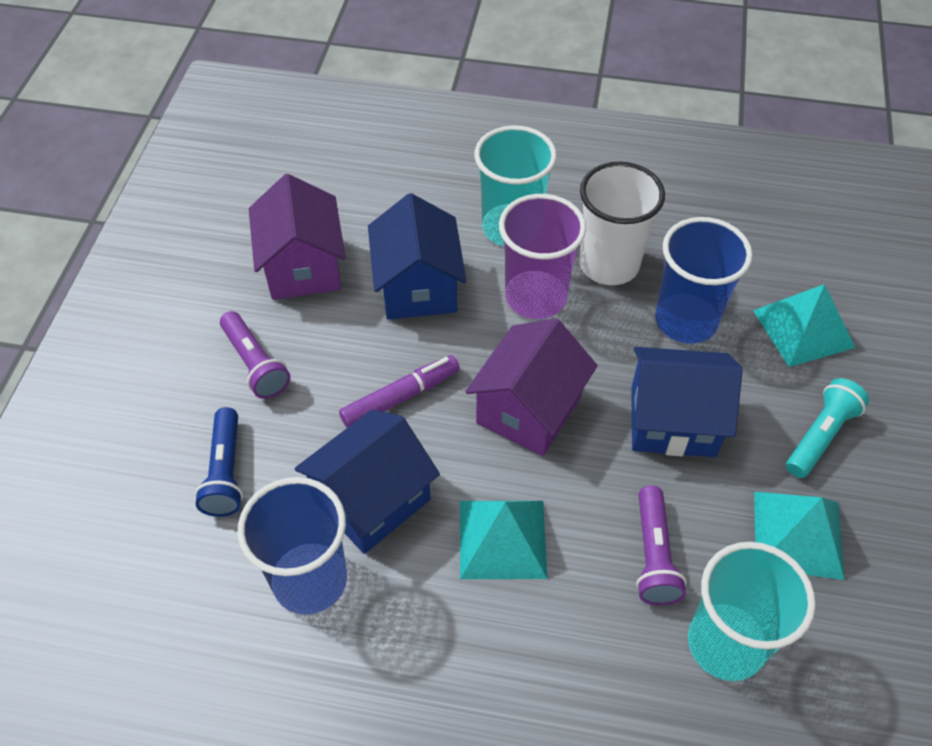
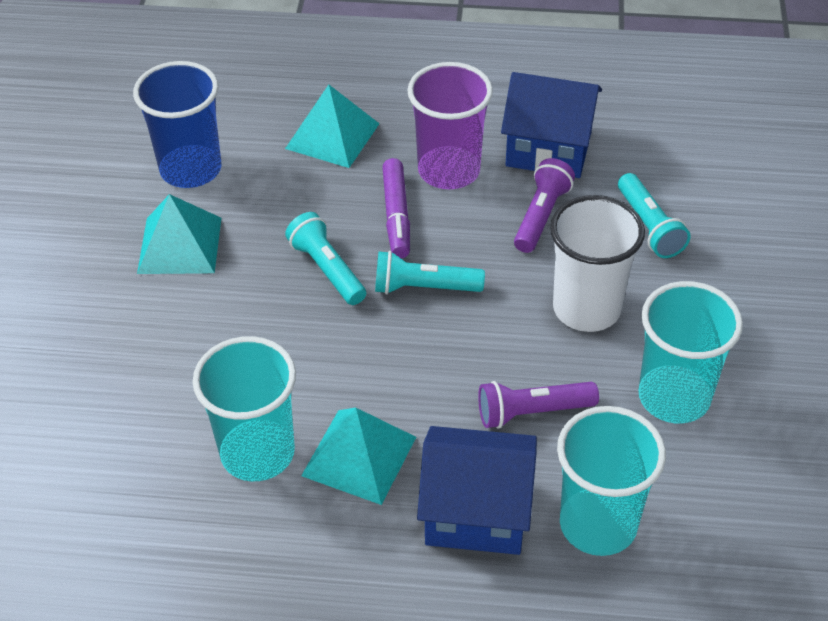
blue cup: 2 -> 1
blue flashlight: 1 -> 0
blue house: 3 -> 2
purple house: 2 -> 0
turquoise cup: 2 -> 3
turquoise flashlight: 1 -> 3

